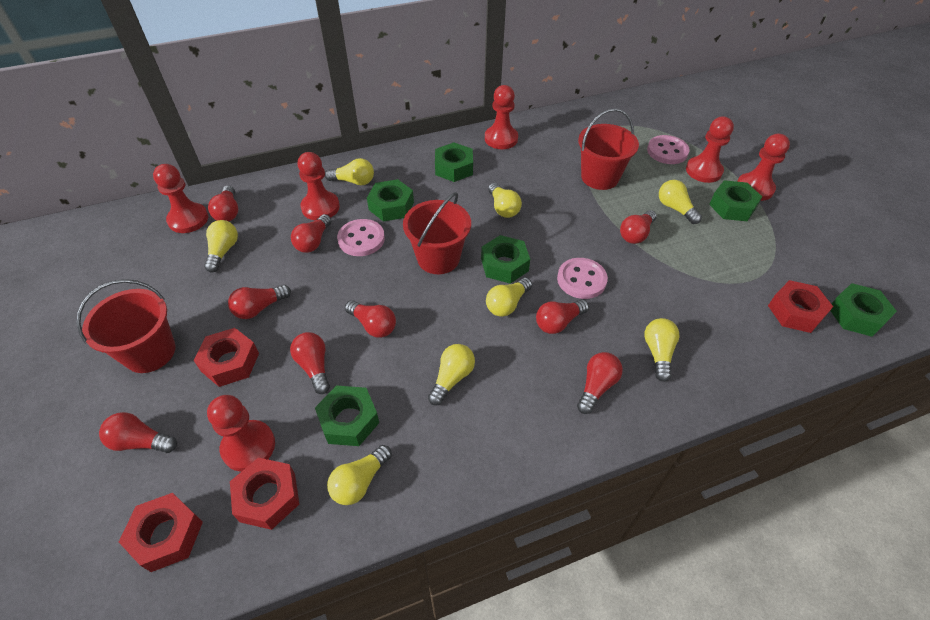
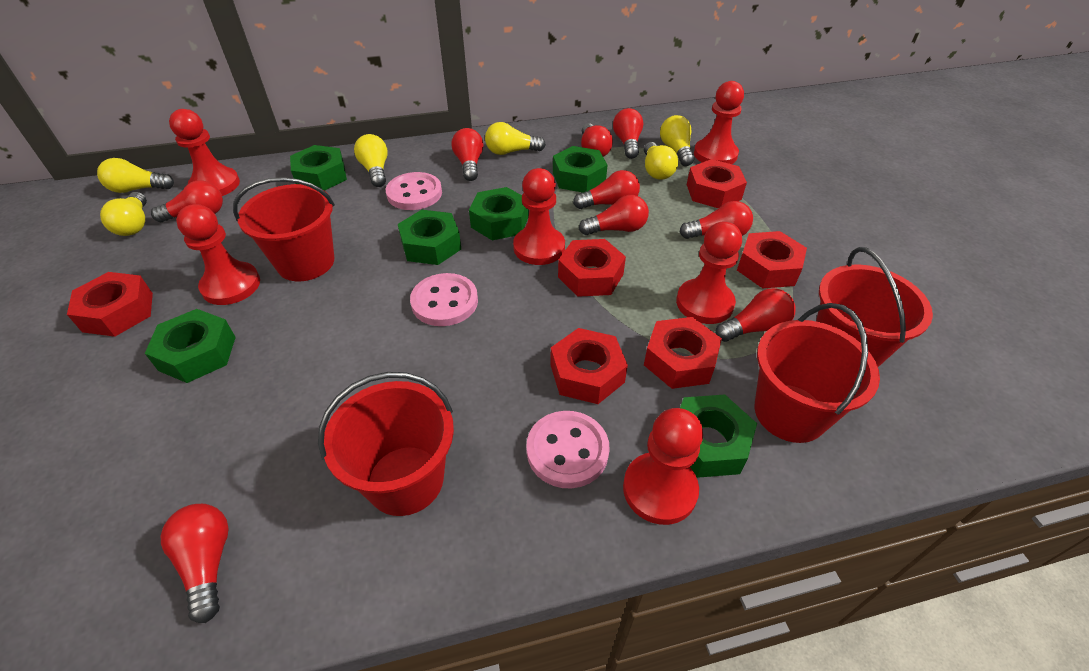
red bucket: 3 -> 4
red nut: 4 -> 6
yellow light bulb: 8 -> 6

